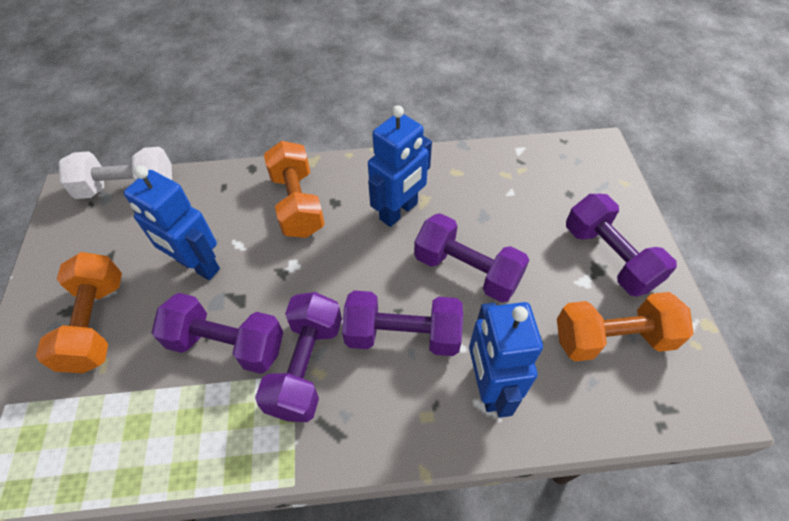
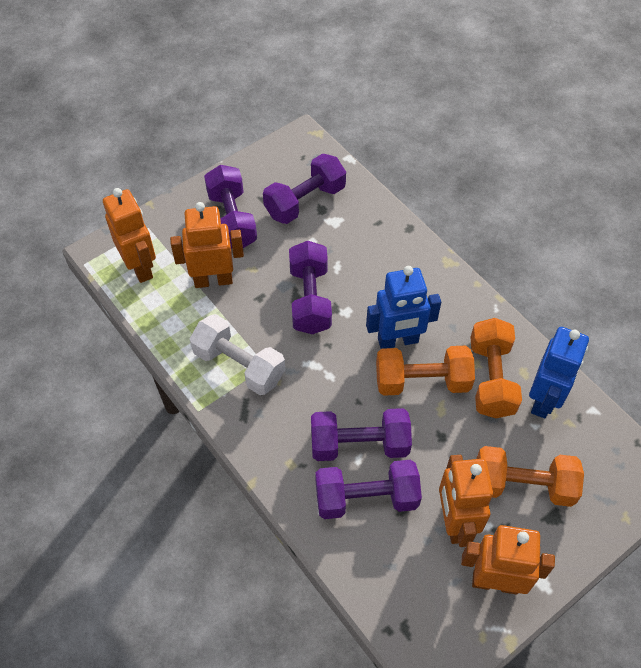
blue robot: 3 -> 2
orange robot: 0 -> 4

